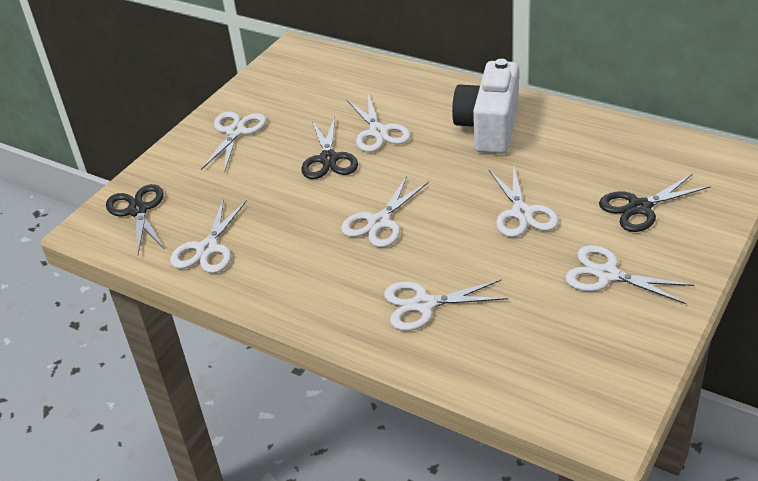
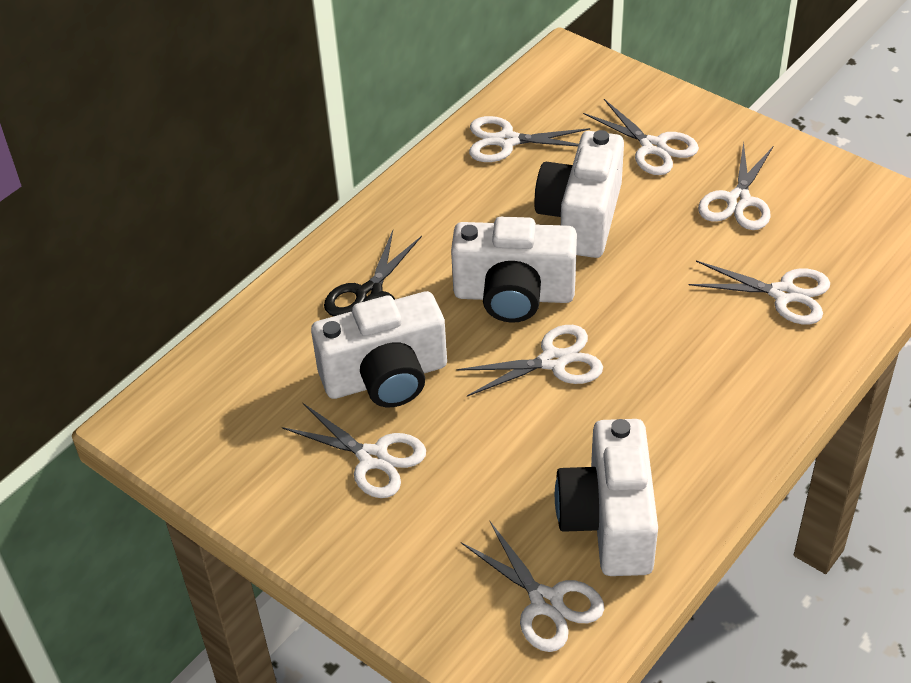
black scissors: 3 -> 1
white camera: 1 -> 4

